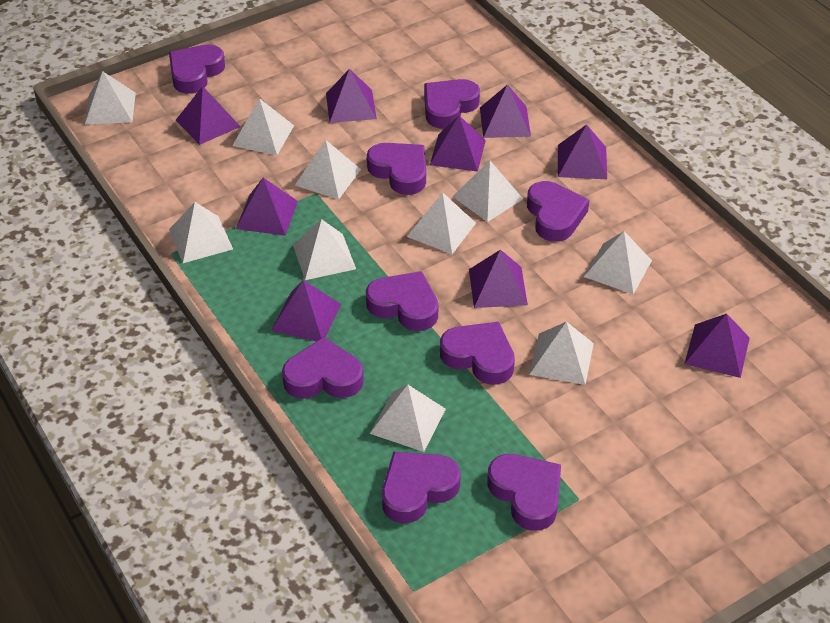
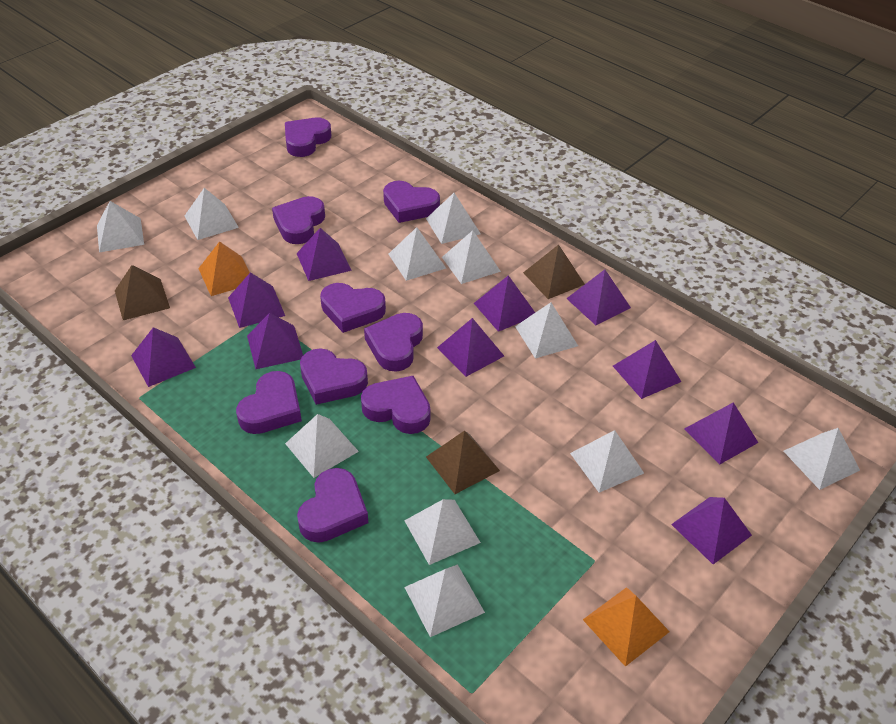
brown pyramid: 0 -> 3
orange pyramid: 0 -> 2
purple pyramid: 9 -> 10
white pyramid: 10 -> 11

